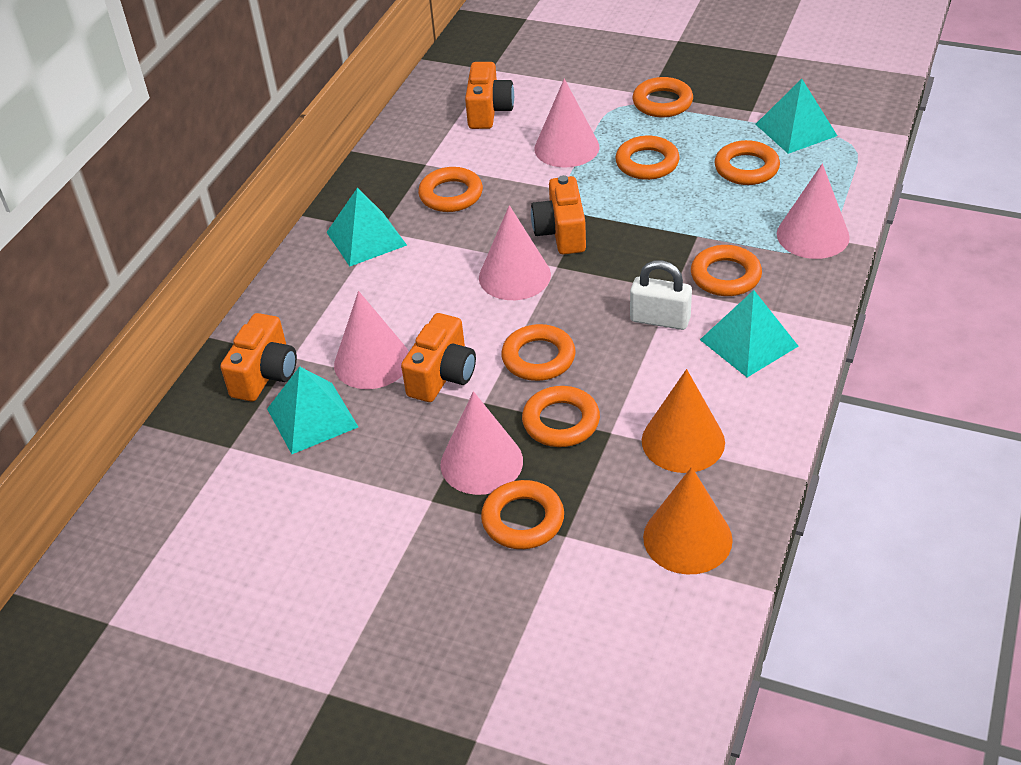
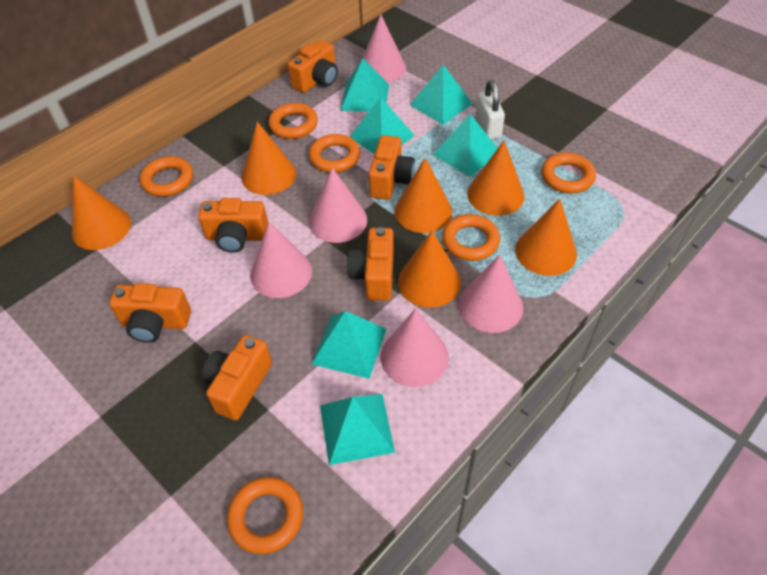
orange camera: 4 -> 6
orange cone: 2 -> 6
orange ring: 8 -> 6
turquoise pyramid: 4 -> 6

